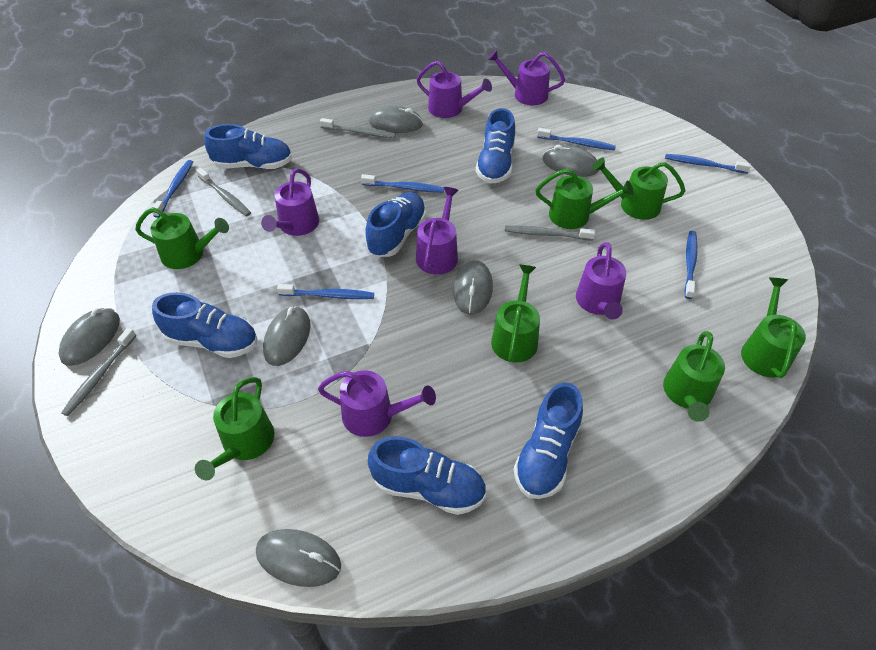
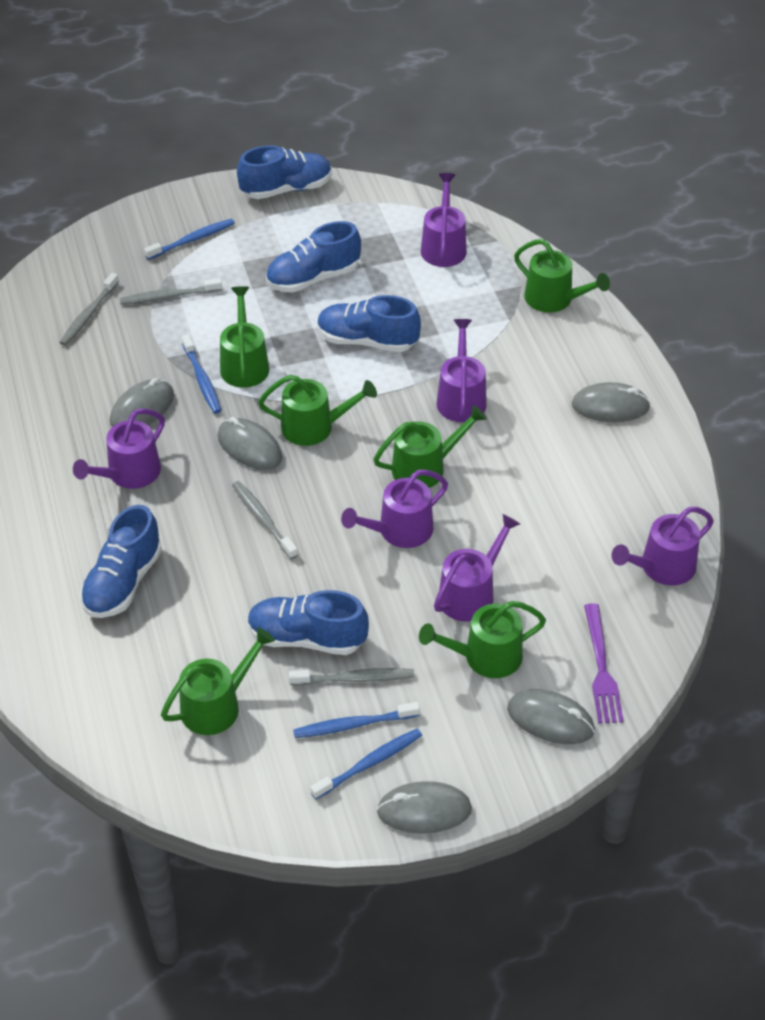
blue shoe: 6 -> 5
blue toothbrush: 6 -> 4
green watering can: 7 -> 6
grey mouse: 6 -> 5
purple fork: 0 -> 1

